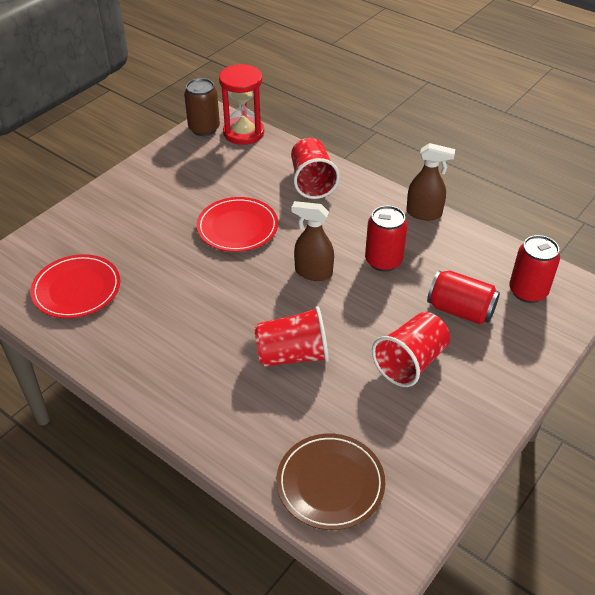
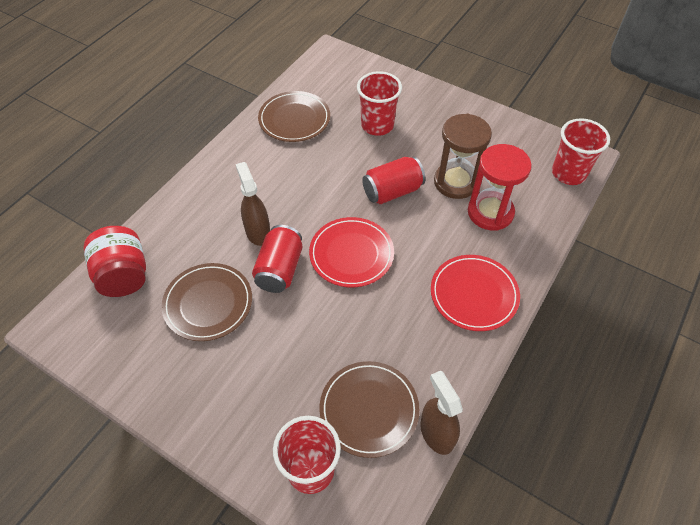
brown can: 1 -> 0
brown hourglass: 0 -> 1
brown plate: 1 -> 3
red can: 3 -> 2
red jar: 0 -> 1

